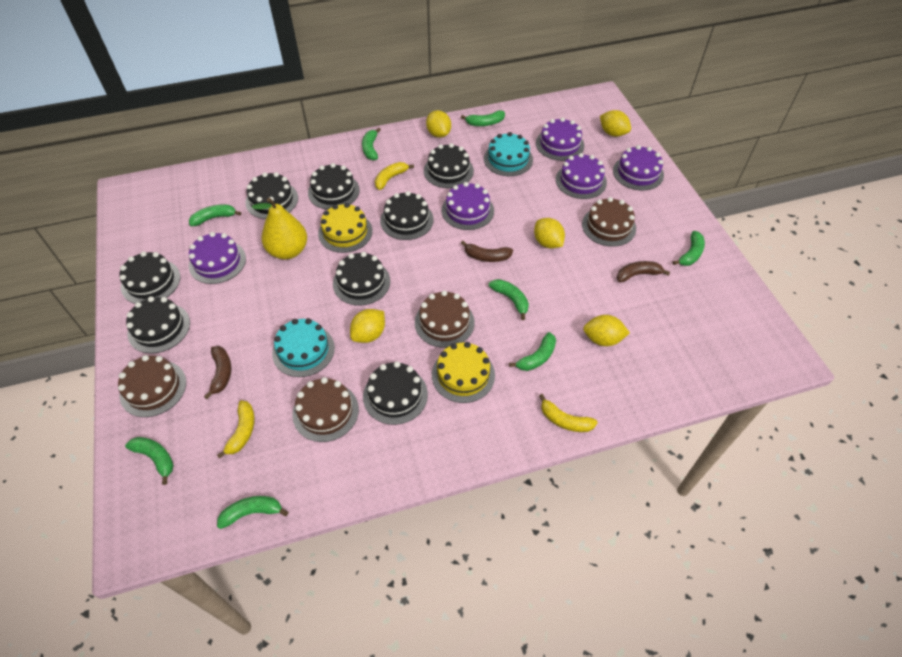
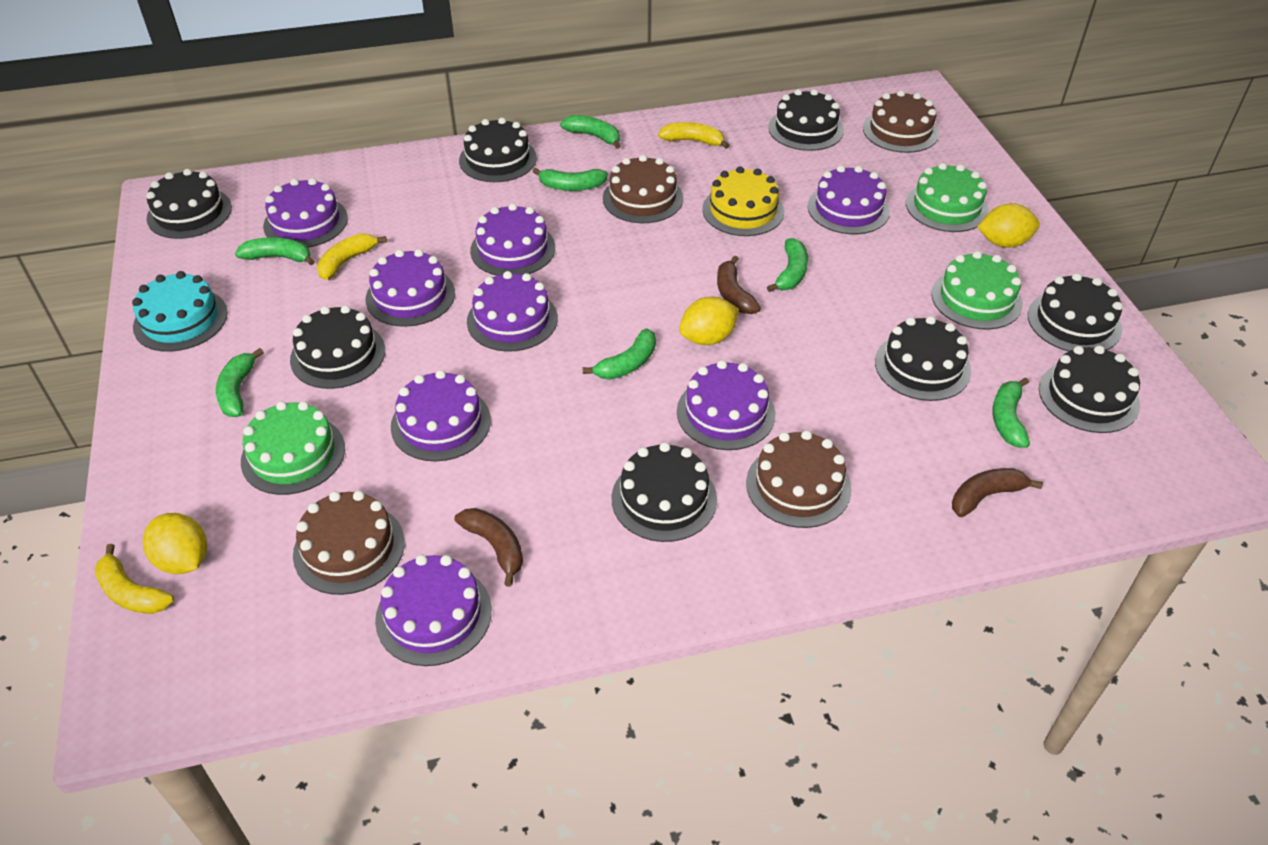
green banana: 8 -> 7
green cake: 0 -> 3
purple cake: 5 -> 8
turquoise cake: 2 -> 1
yellow cake: 2 -> 1
yellow lemon: 5 -> 3
yellow pear: 1 -> 0

